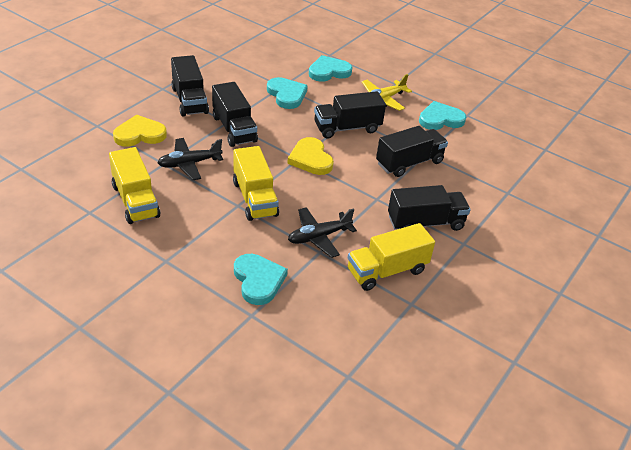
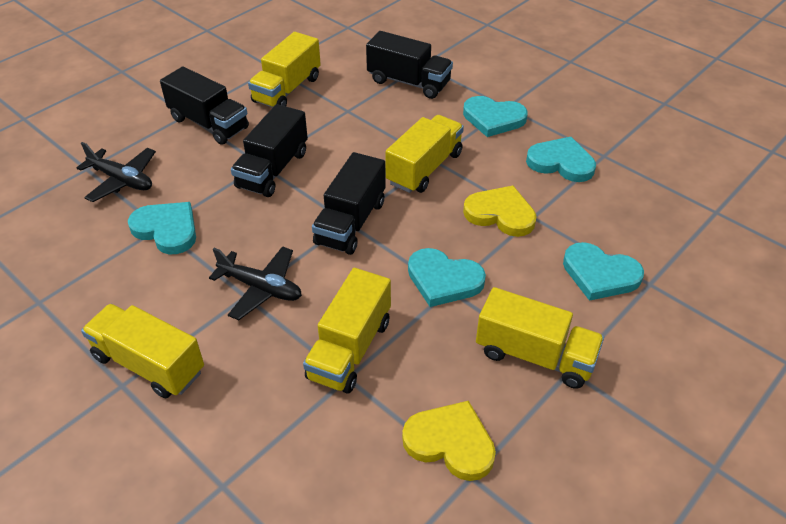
black truck: 5 -> 4
turquoise heart: 4 -> 5
yellow plane: 1 -> 0
yellow truck: 3 -> 5

